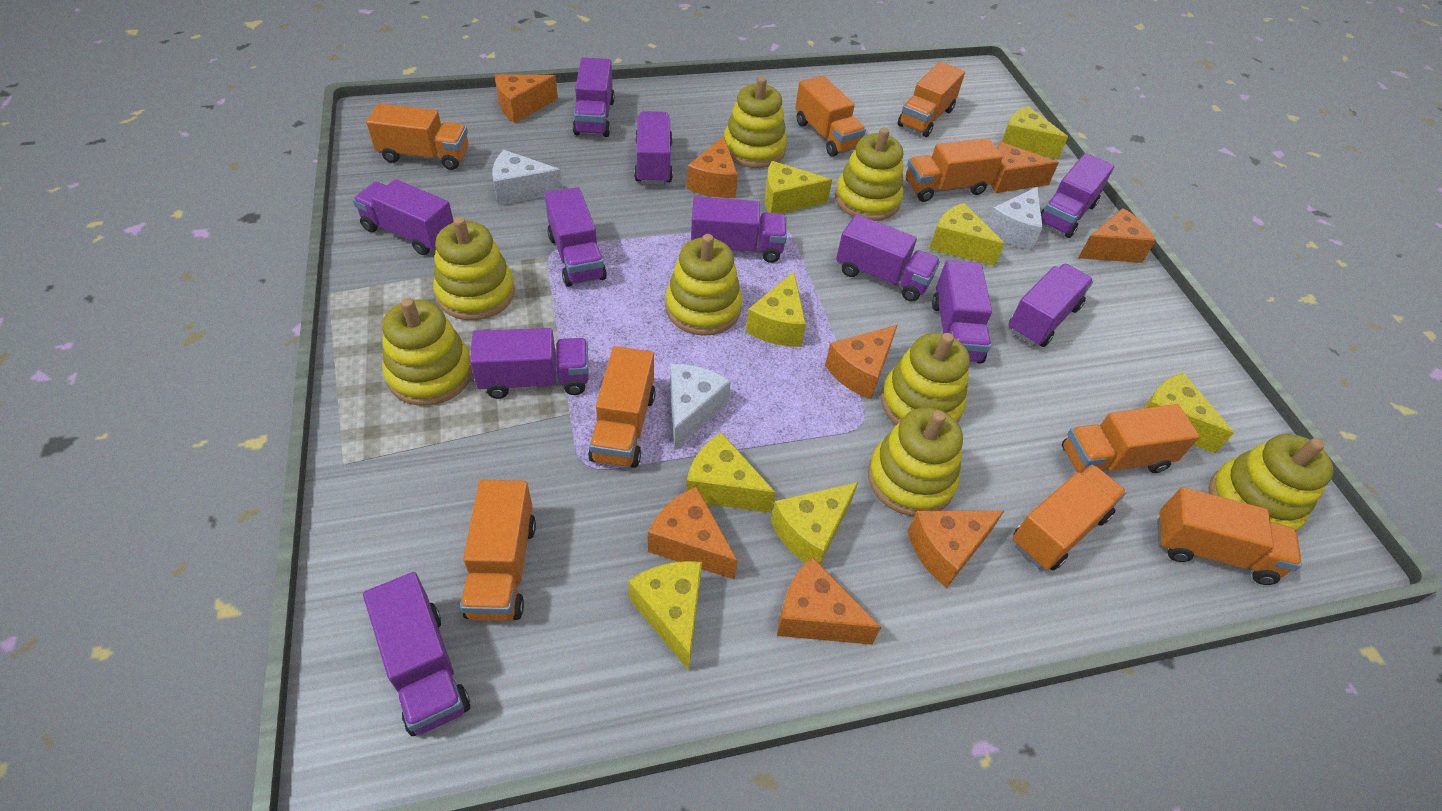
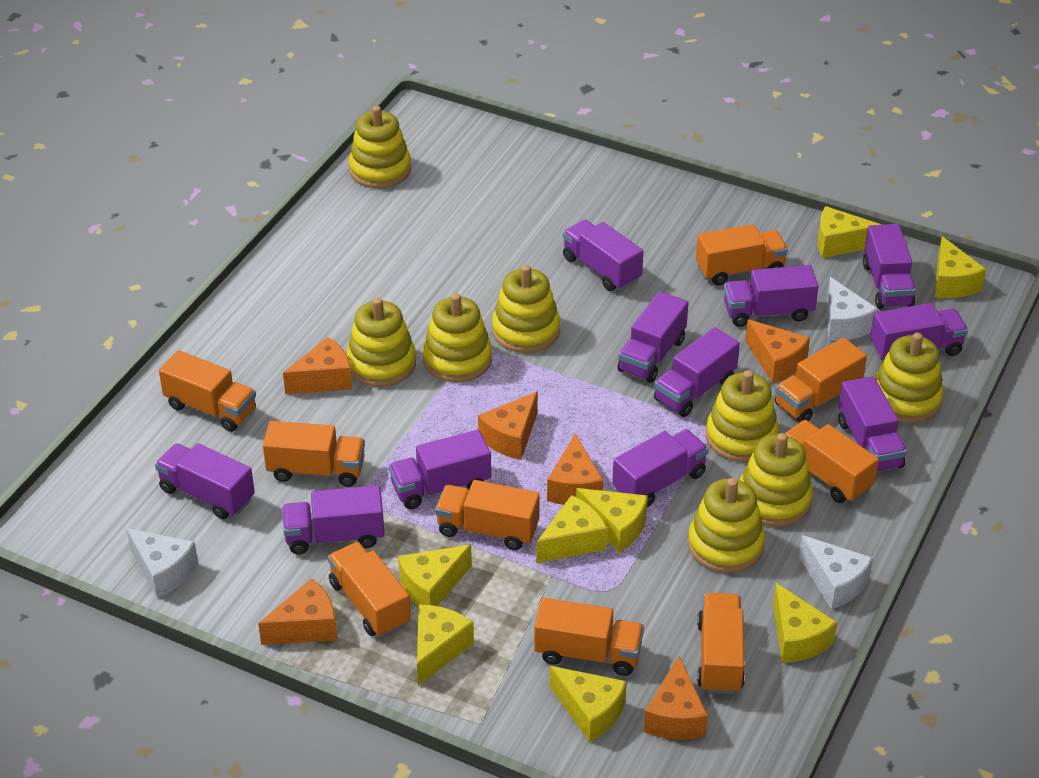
orange cheese: 8 -> 6

